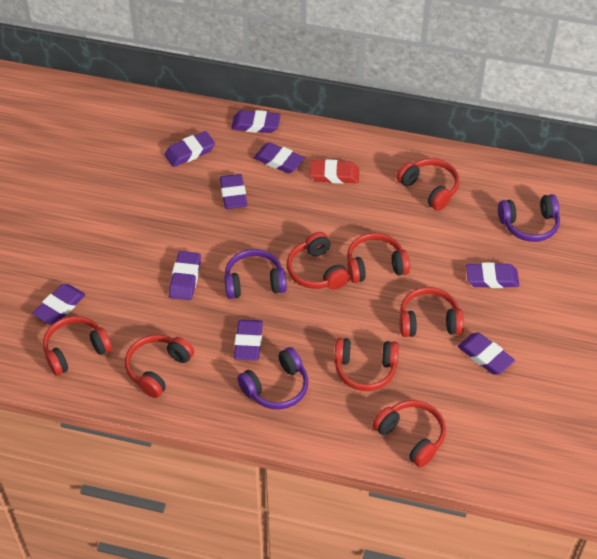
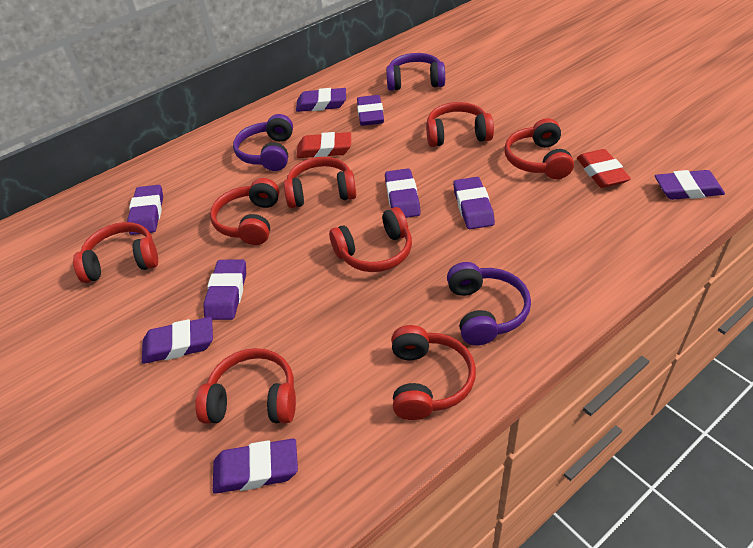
red eraser: 1 -> 2

